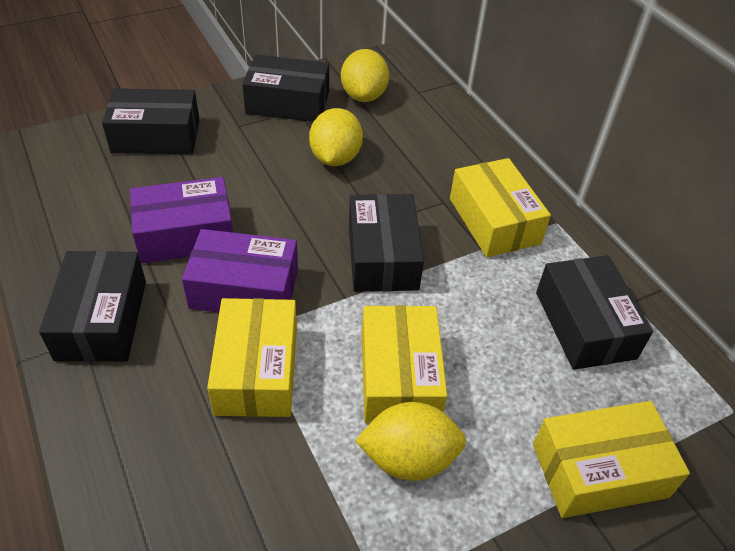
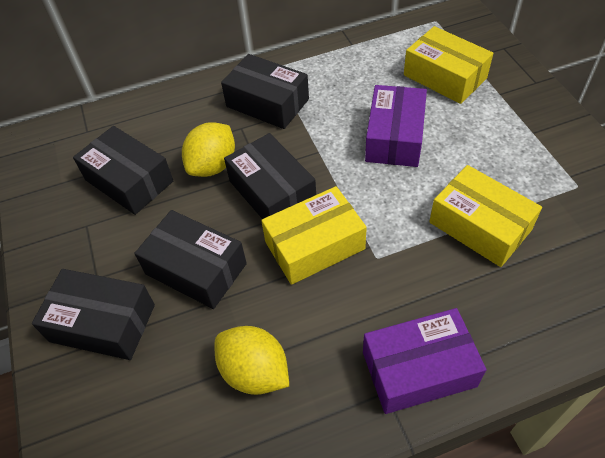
yellow box: 4 -> 3
yellow lemon: 3 -> 2

